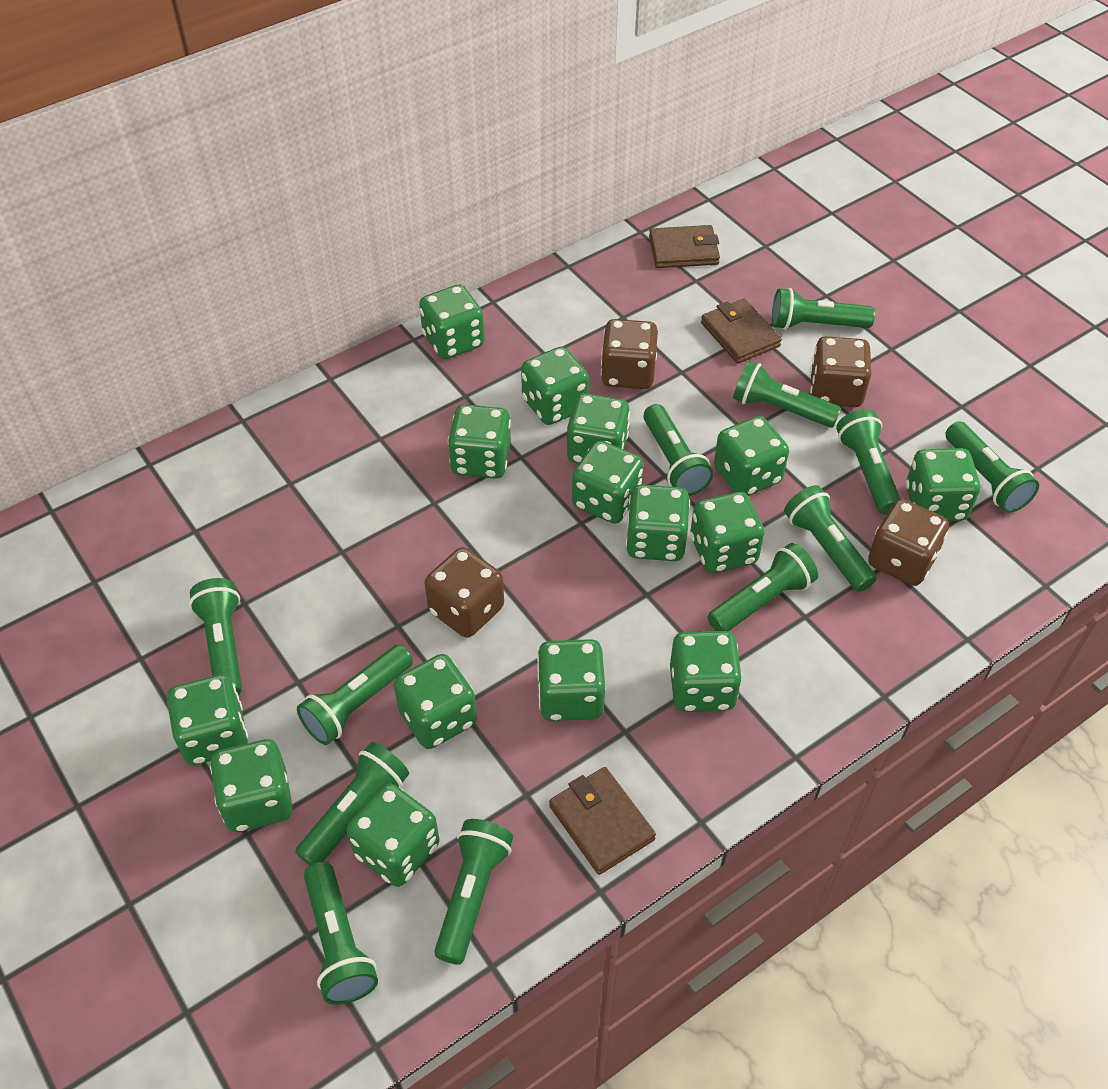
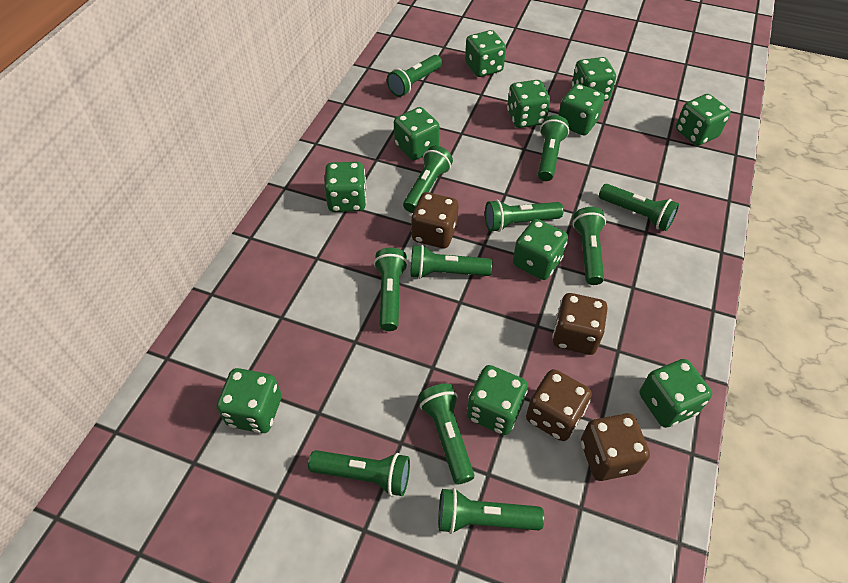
brown wallet: 3 -> 0
green dice: 15 -> 11
green flashlight: 12 -> 11

